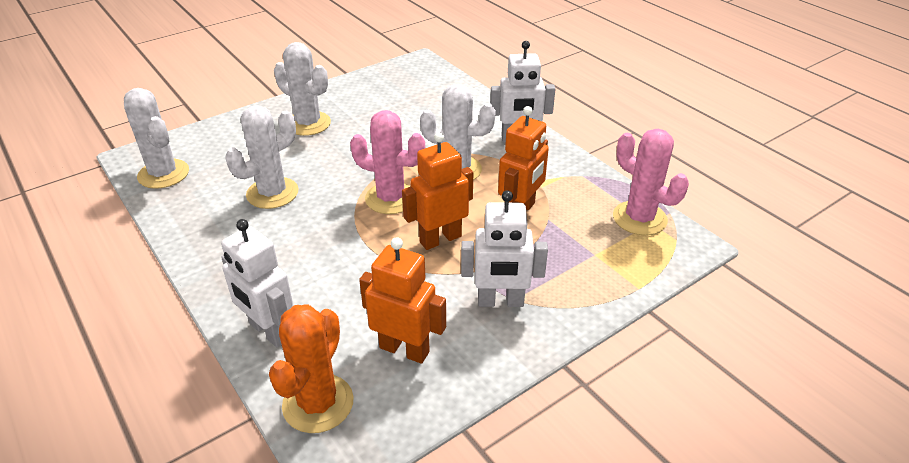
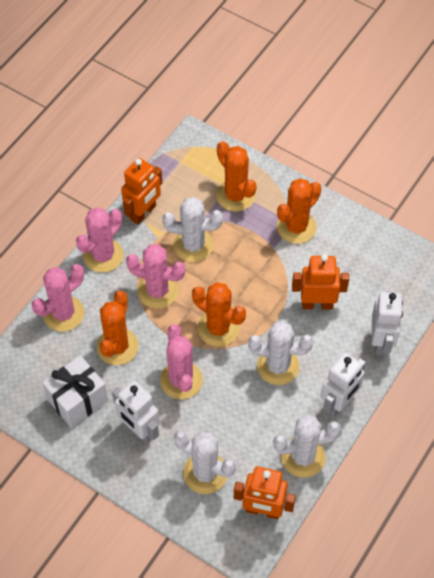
orange cactus: 1 -> 4
pink cactus: 2 -> 4
white gift: 0 -> 1

